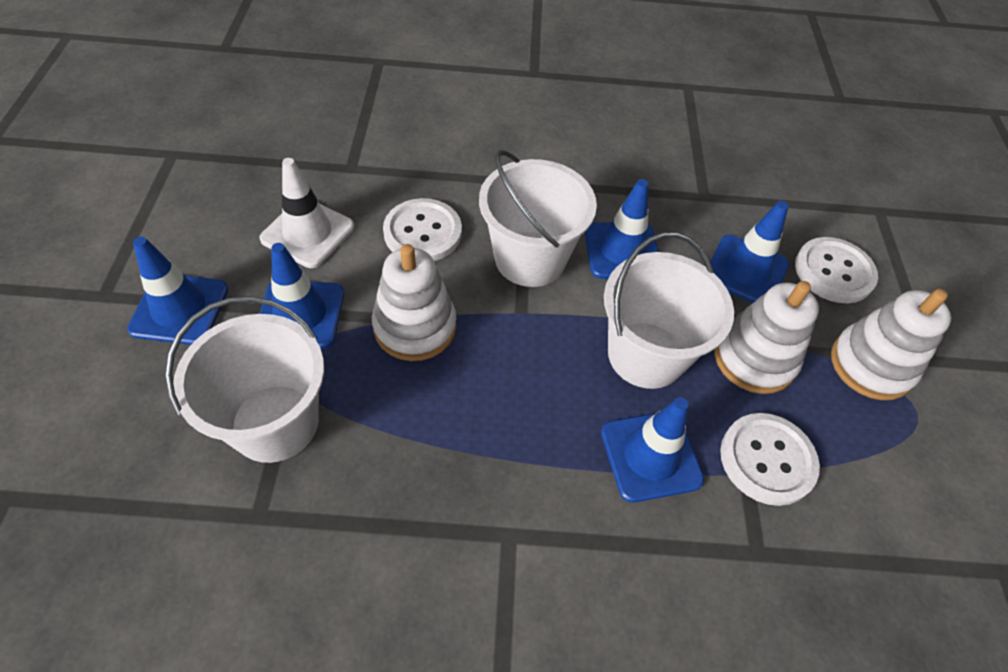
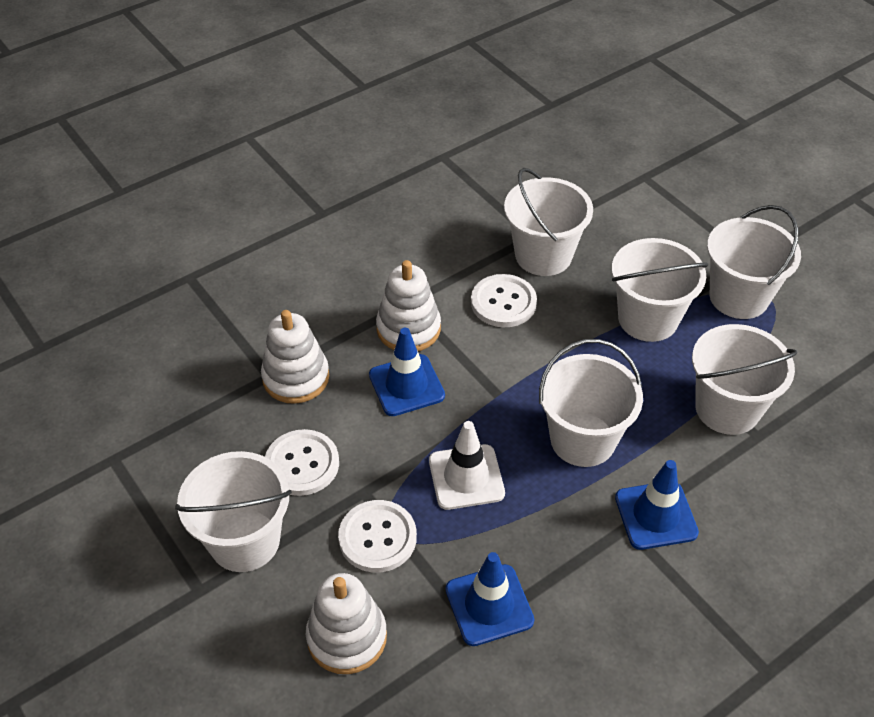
blue traffic cone: 5 -> 3
white bucket: 3 -> 6

